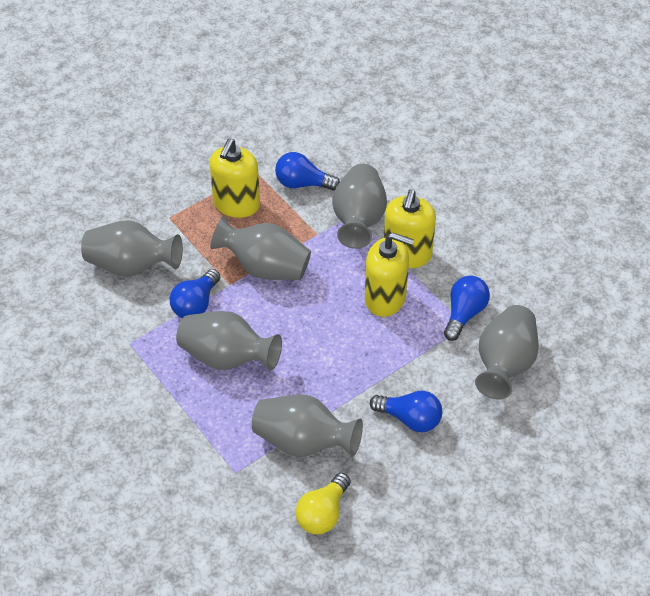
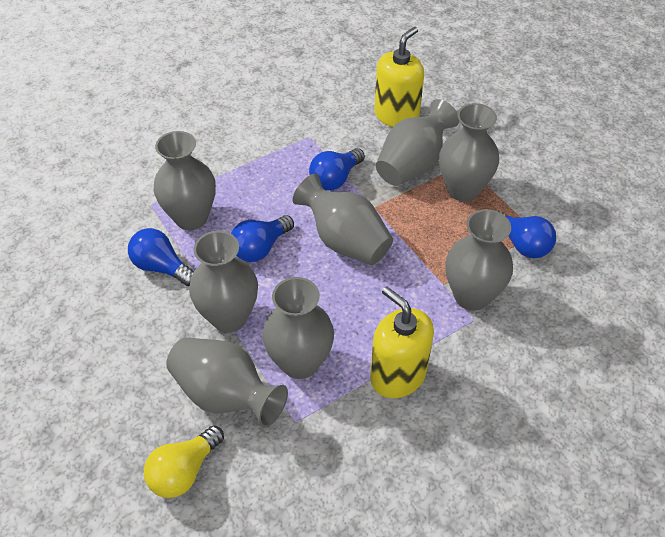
grey vase: 6 -> 8
yellow soap dispenser: 3 -> 2

